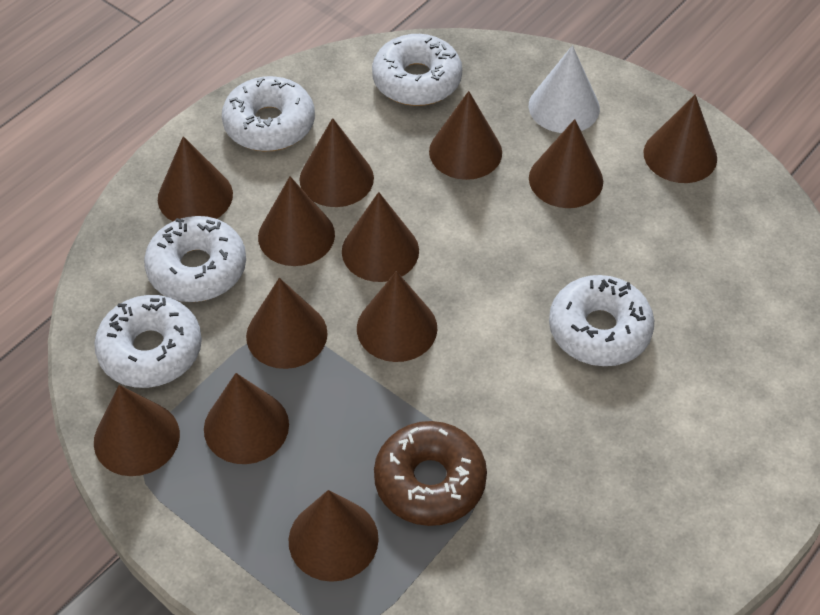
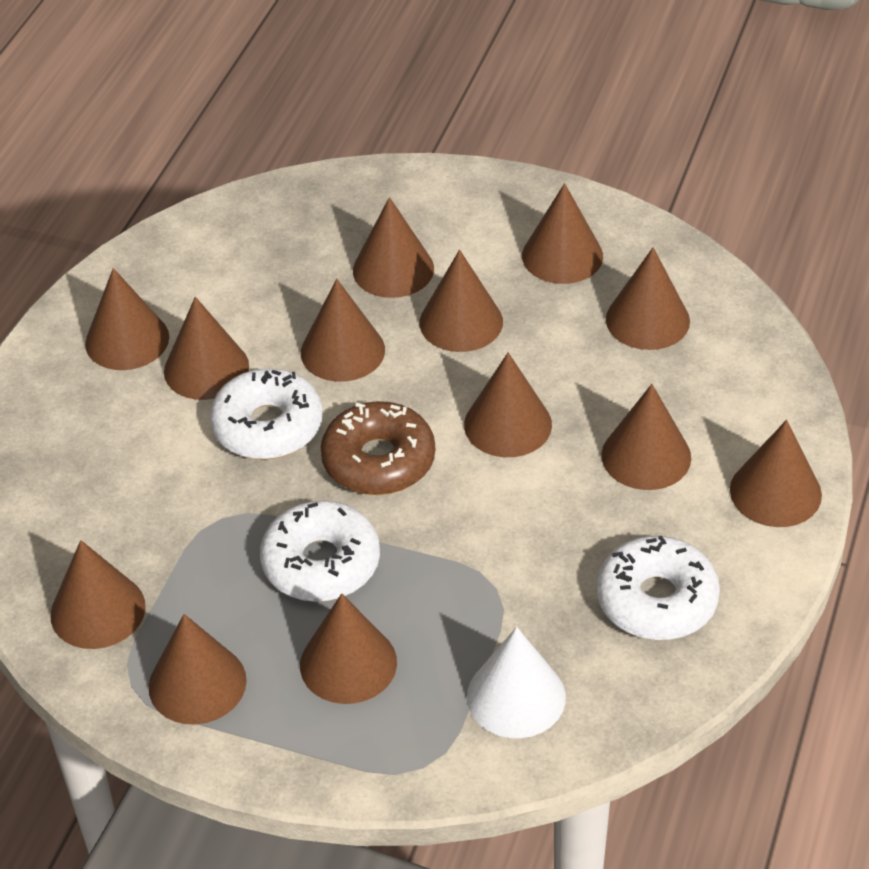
brown cone: 12 -> 13
white donut: 5 -> 3

